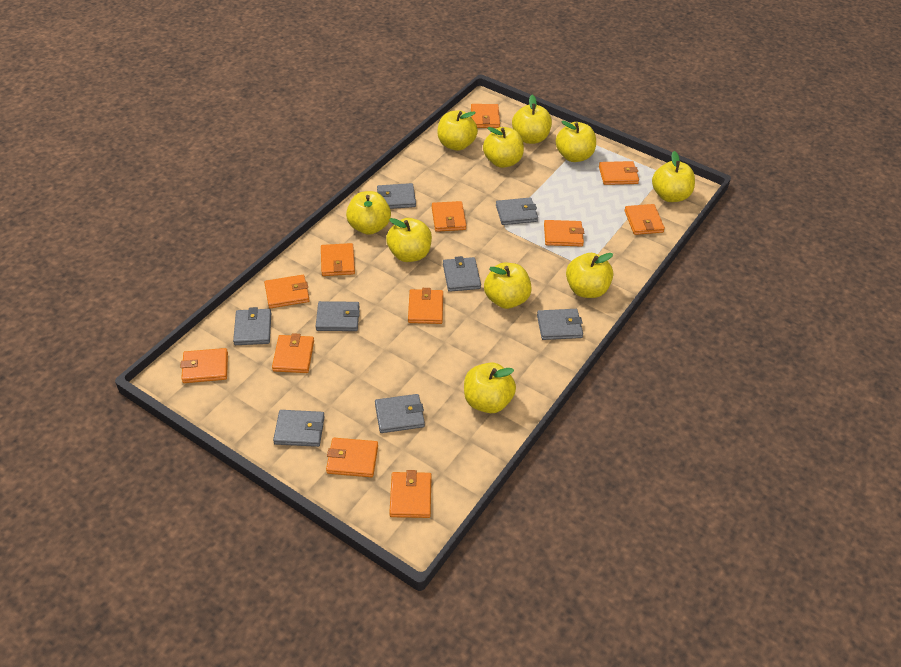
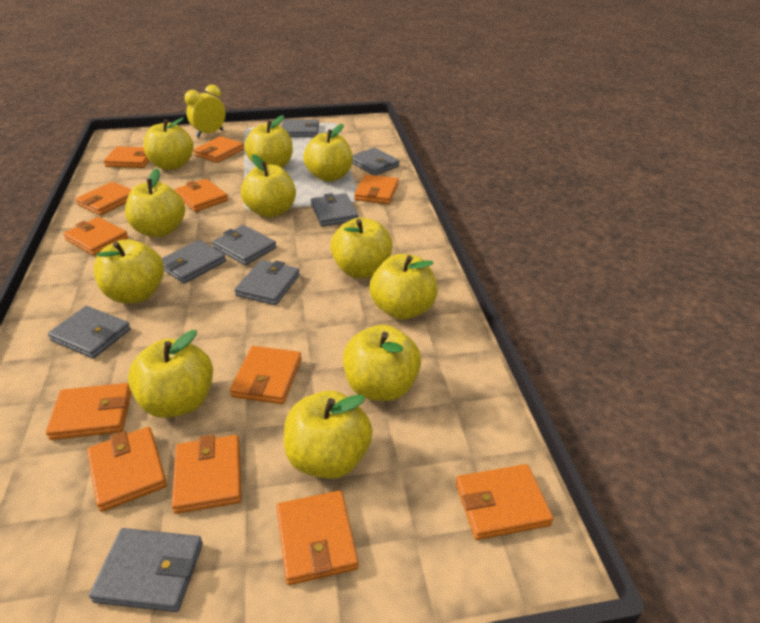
yellow apple: 10 -> 11
yellow clock: 0 -> 1

